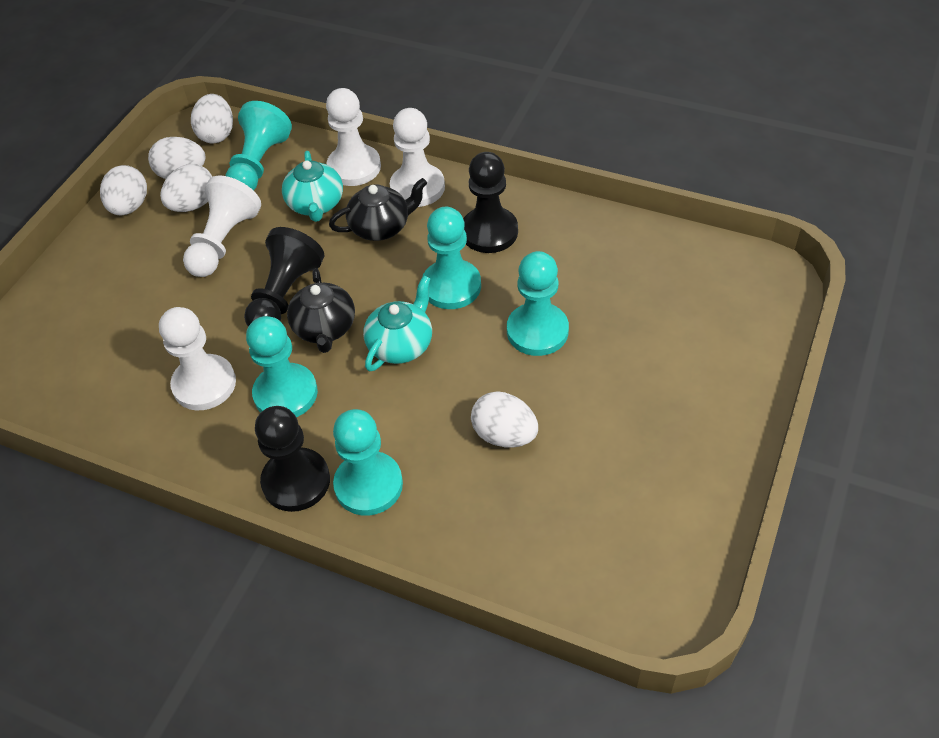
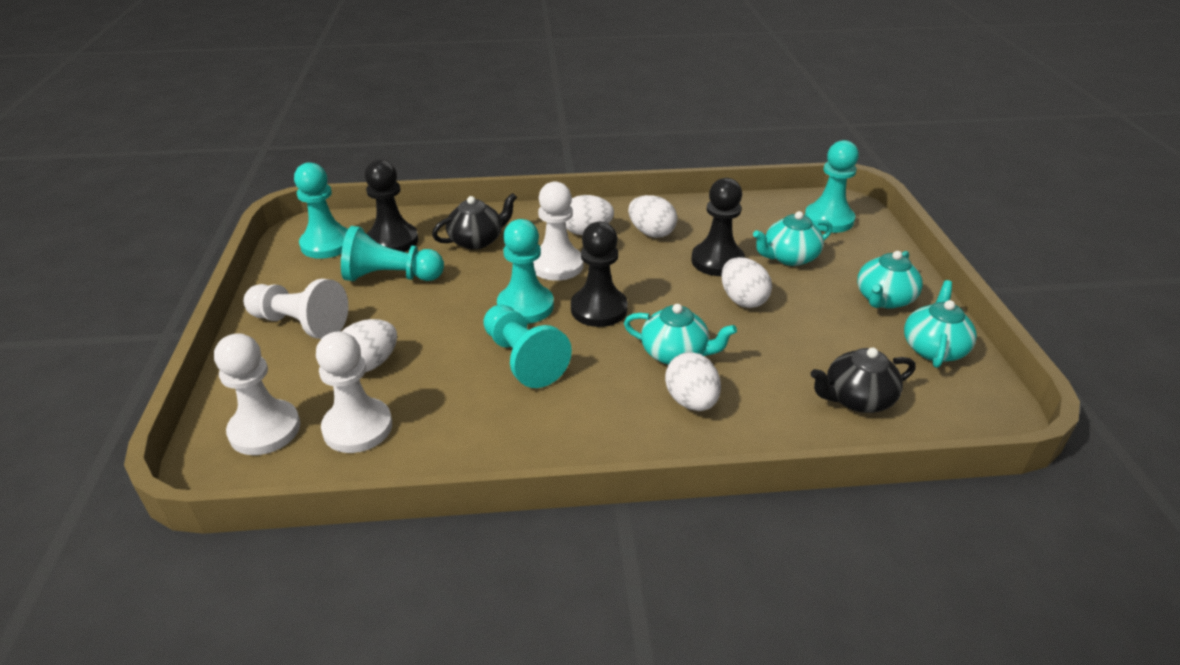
turquoise teapot: 2 -> 4

